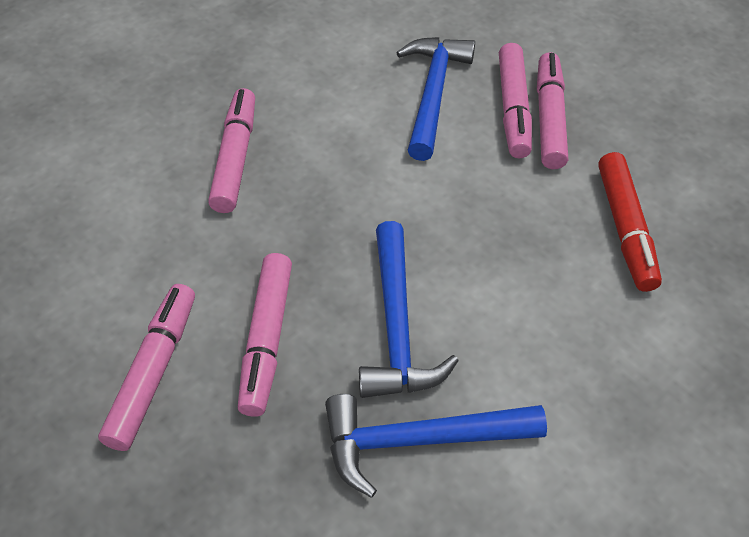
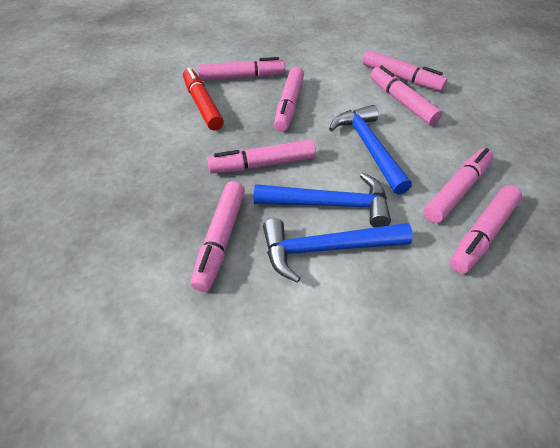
pink marker: 5 -> 8

